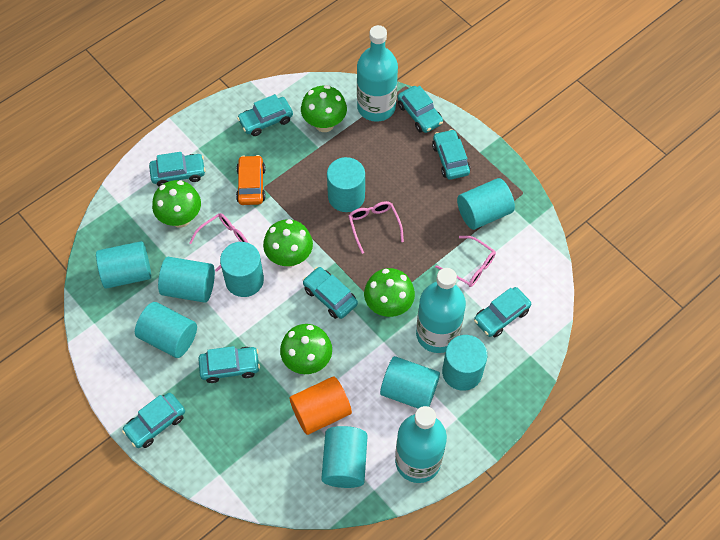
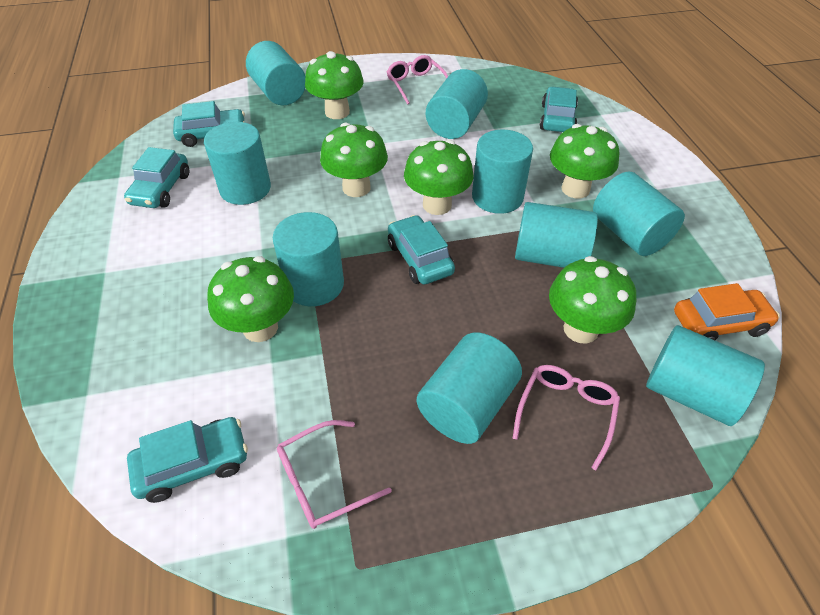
green mushroom: 5 -> 6
orange cylinder: 1 -> 0
turquoise bottle: 3 -> 0
turquoise car: 8 -> 5

